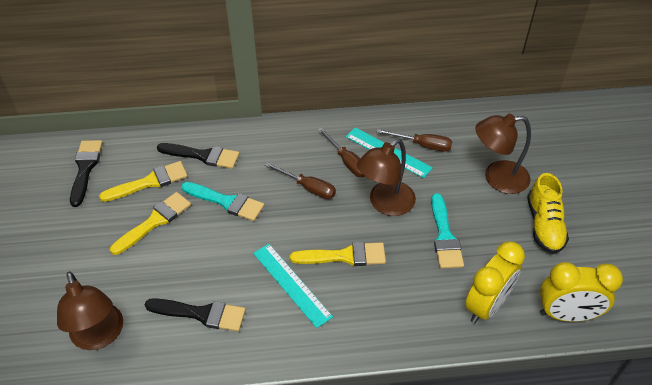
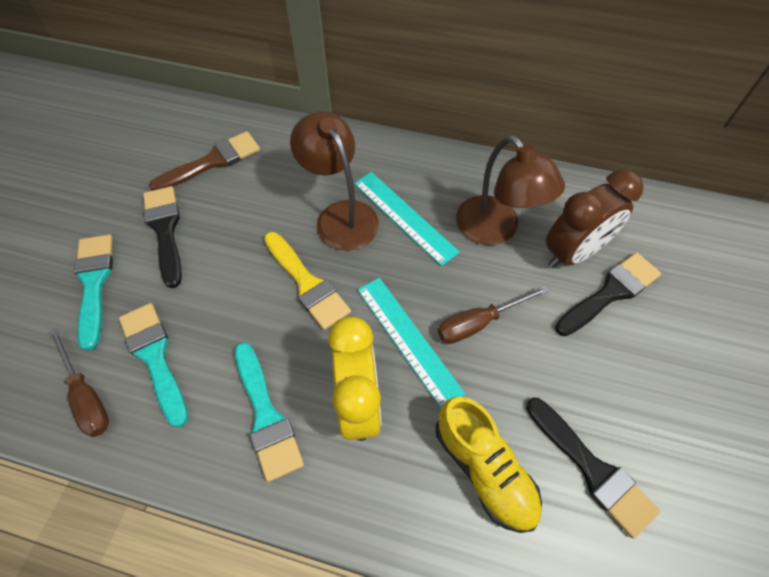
brown brush: 0 -> 1
brown clock: 0 -> 1
brown lamp: 3 -> 2
brown screwdriver: 3 -> 2
turquoise brush: 2 -> 3
yellow brush: 3 -> 1
yellow clock: 2 -> 1

